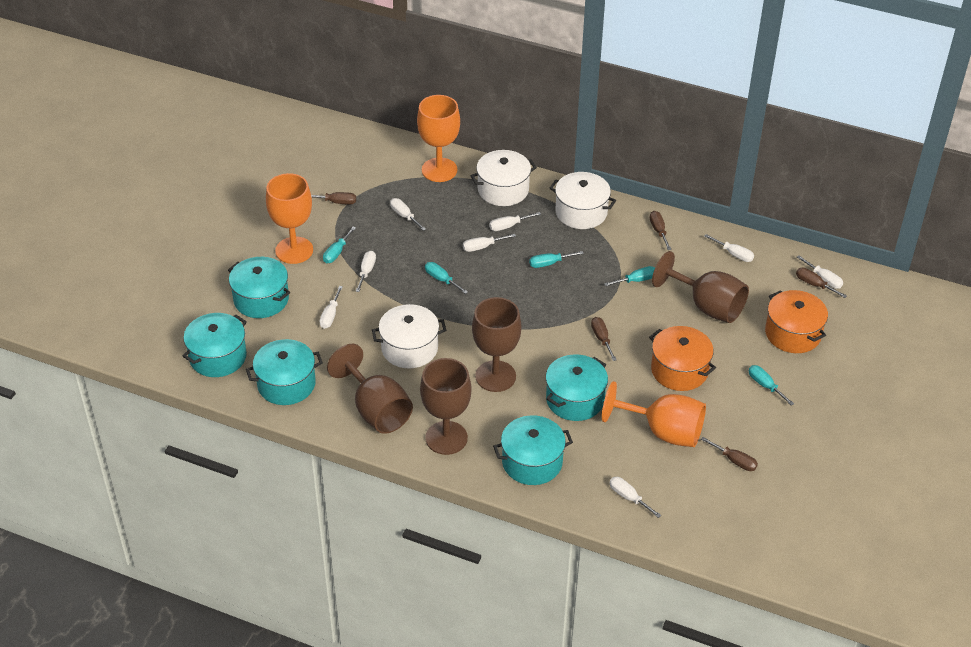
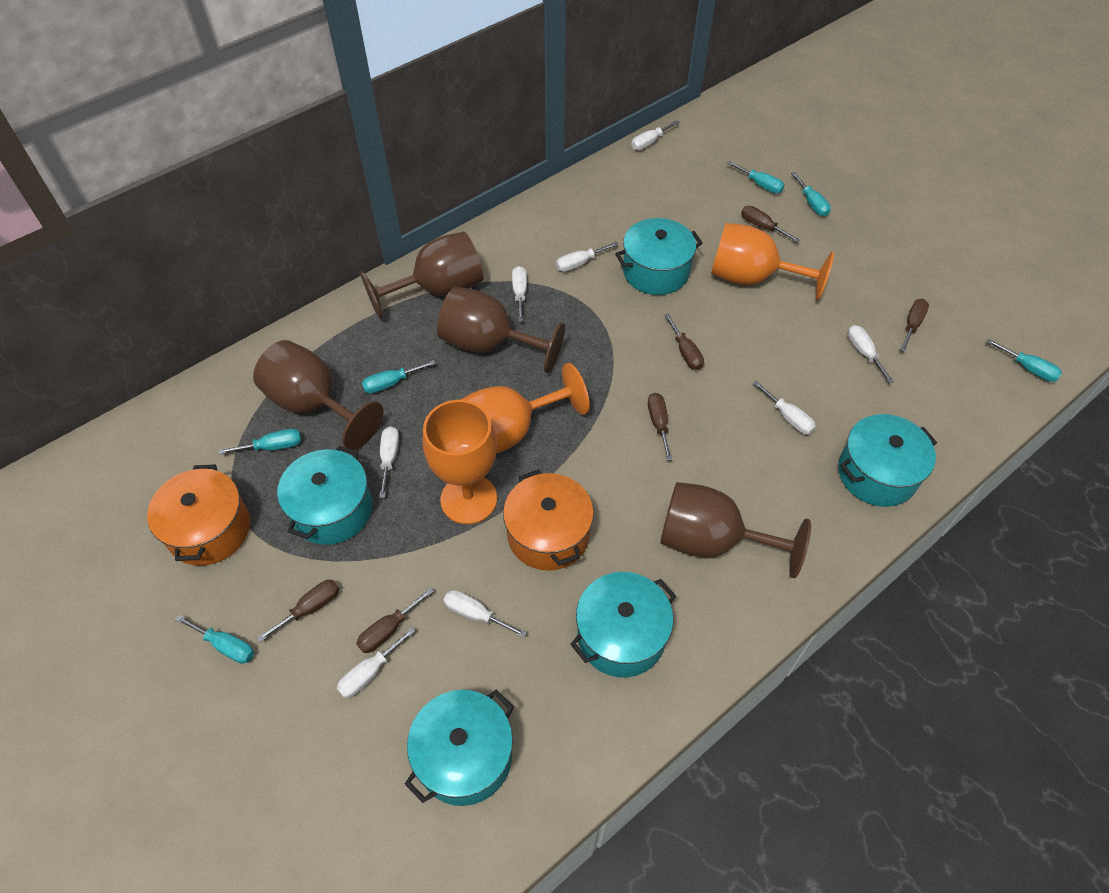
brown screwdriver: 5 -> 6
turquoise screwdriver: 5 -> 6
white pot: 3 -> 0

